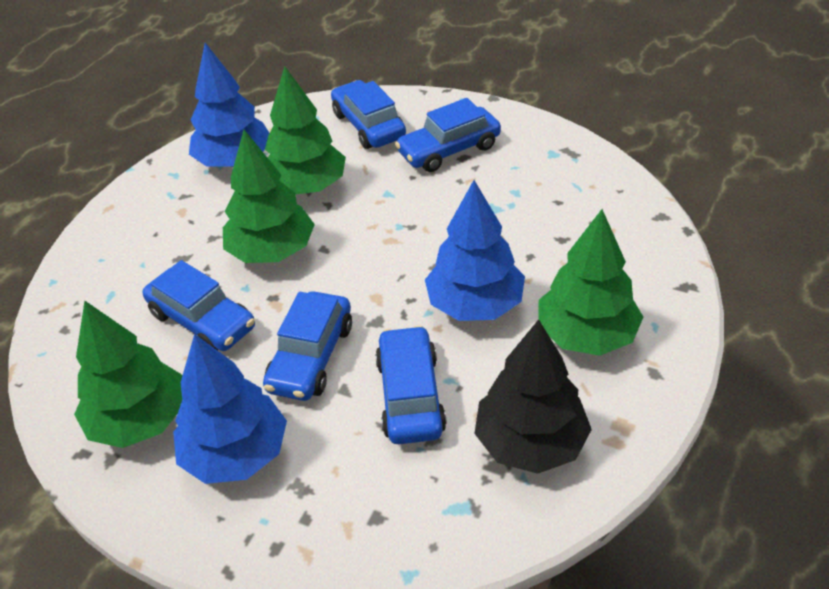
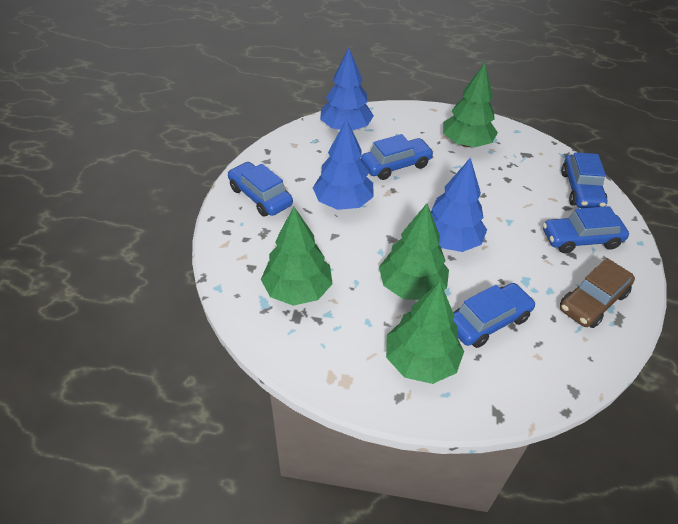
black tree: 1 -> 0
brown car: 0 -> 1

